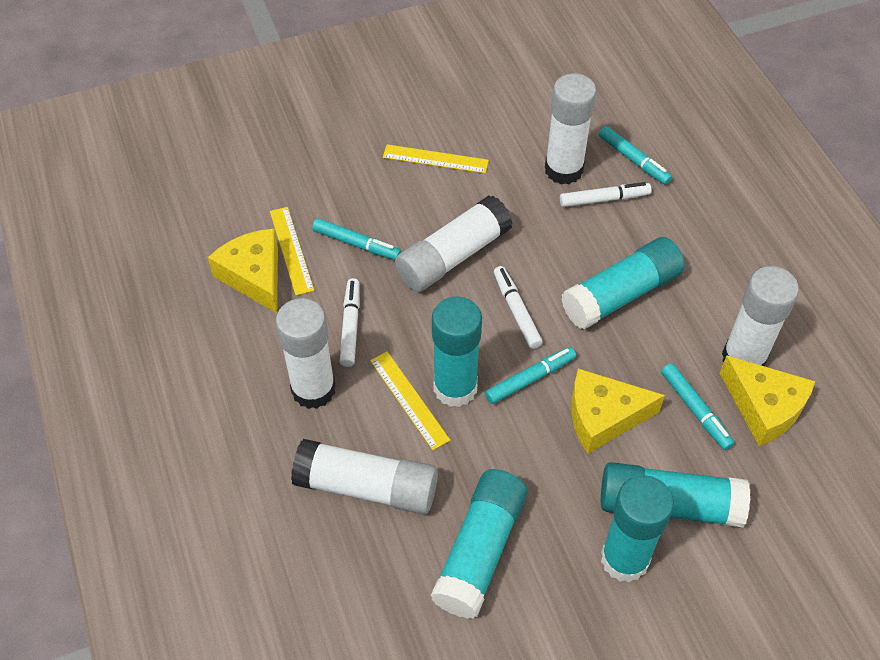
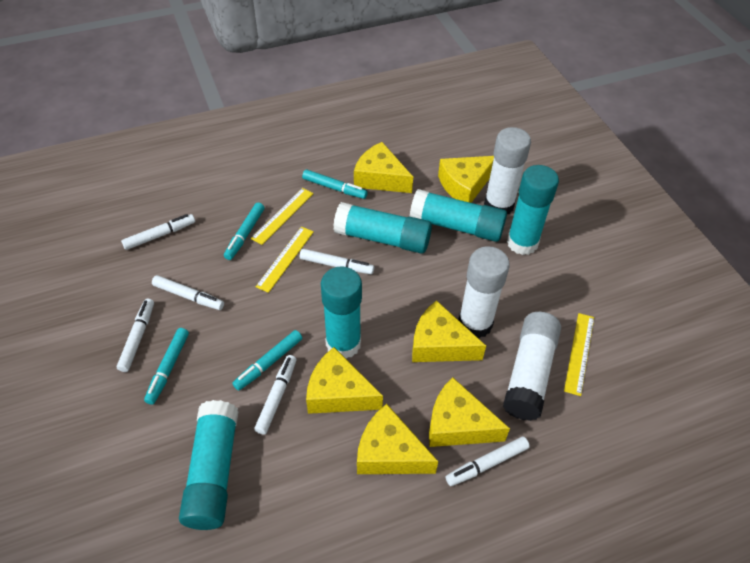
white glue stick: 5 -> 3
white marker: 3 -> 6
yellow cheese: 3 -> 6

